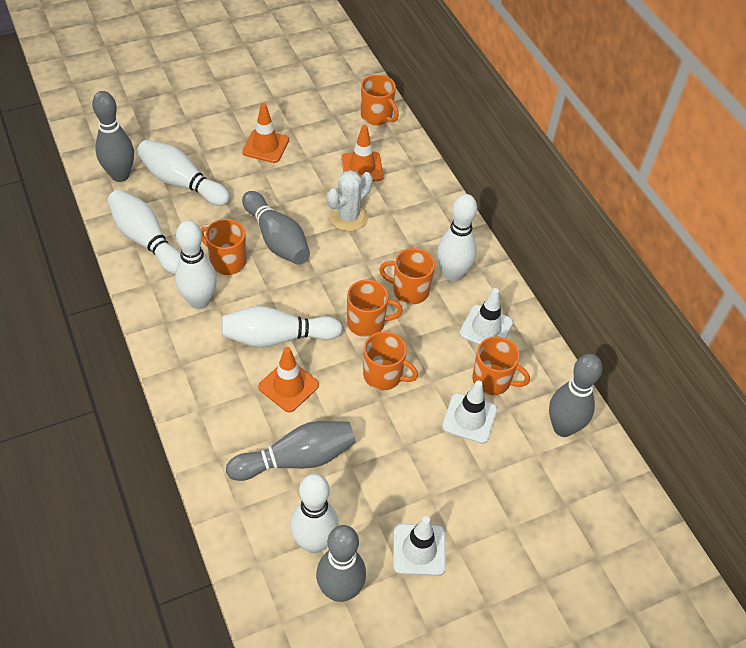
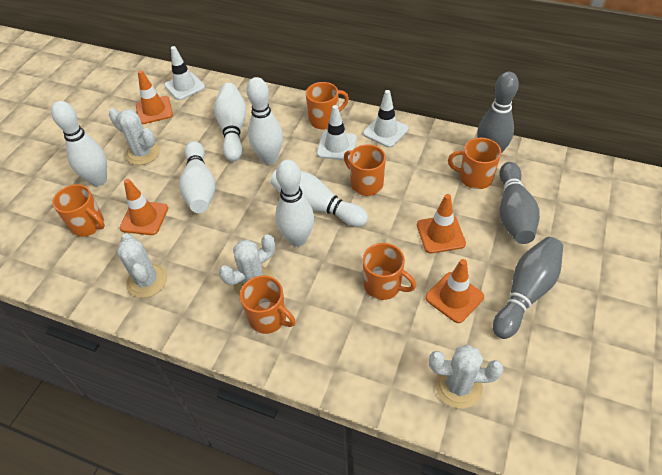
grey bowling pin: 5 -> 3
orange traffic cone: 3 -> 4
white cactus: 1 -> 4

